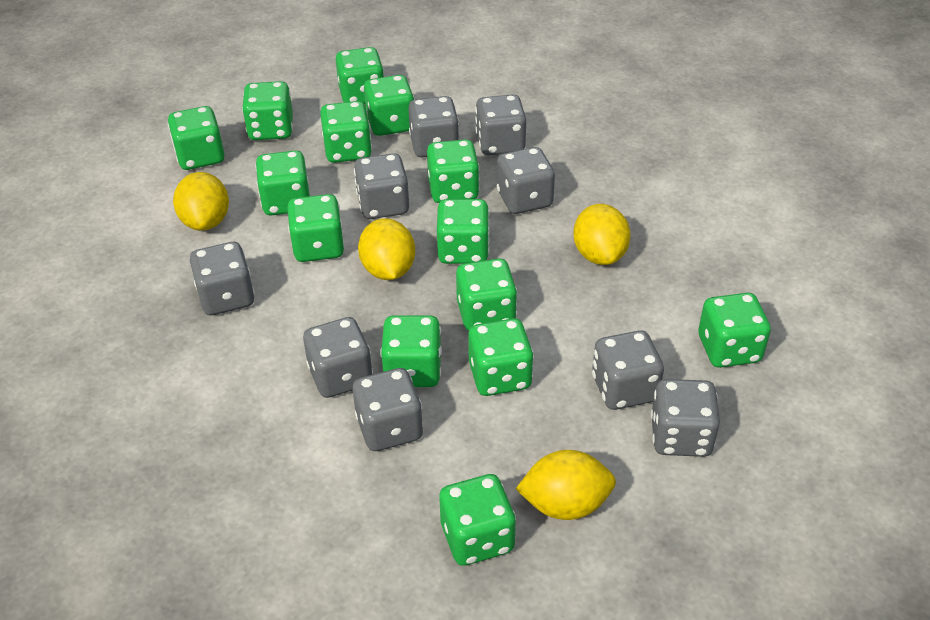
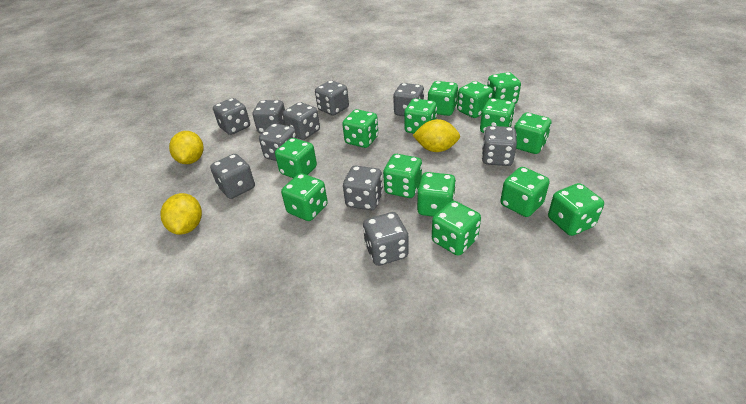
grey dice: 9 -> 10
yellow lemon: 4 -> 3

